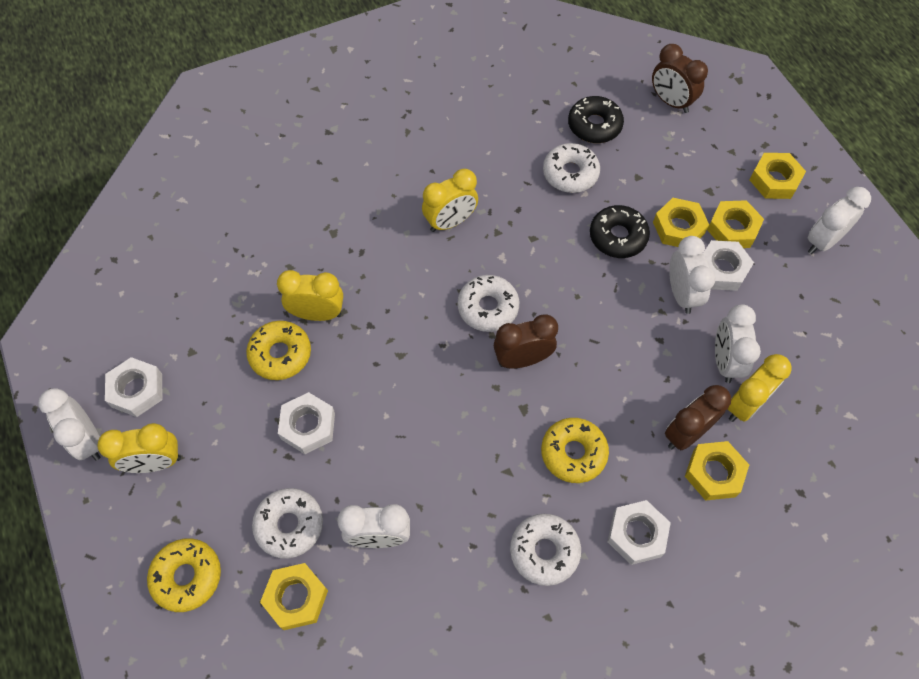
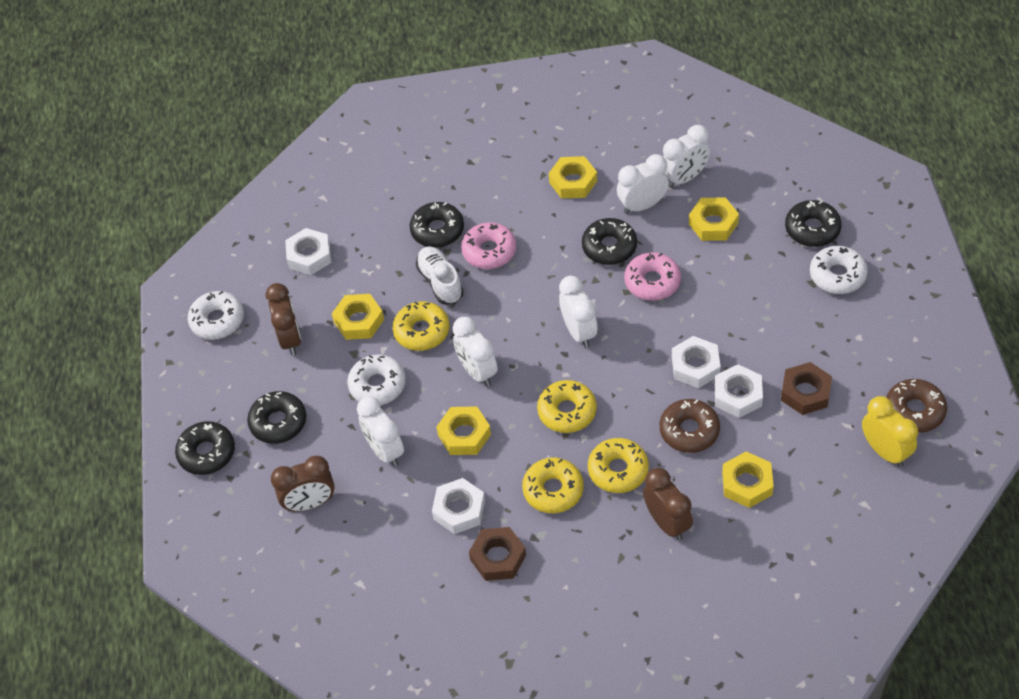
black donut: 2 -> 5
brown donut: 0 -> 2
brown nut: 0 -> 2
pink donut: 0 -> 2
white donut: 4 -> 3
white shoe: 0 -> 1
yellow clock: 4 -> 1
yellow donut: 3 -> 4

